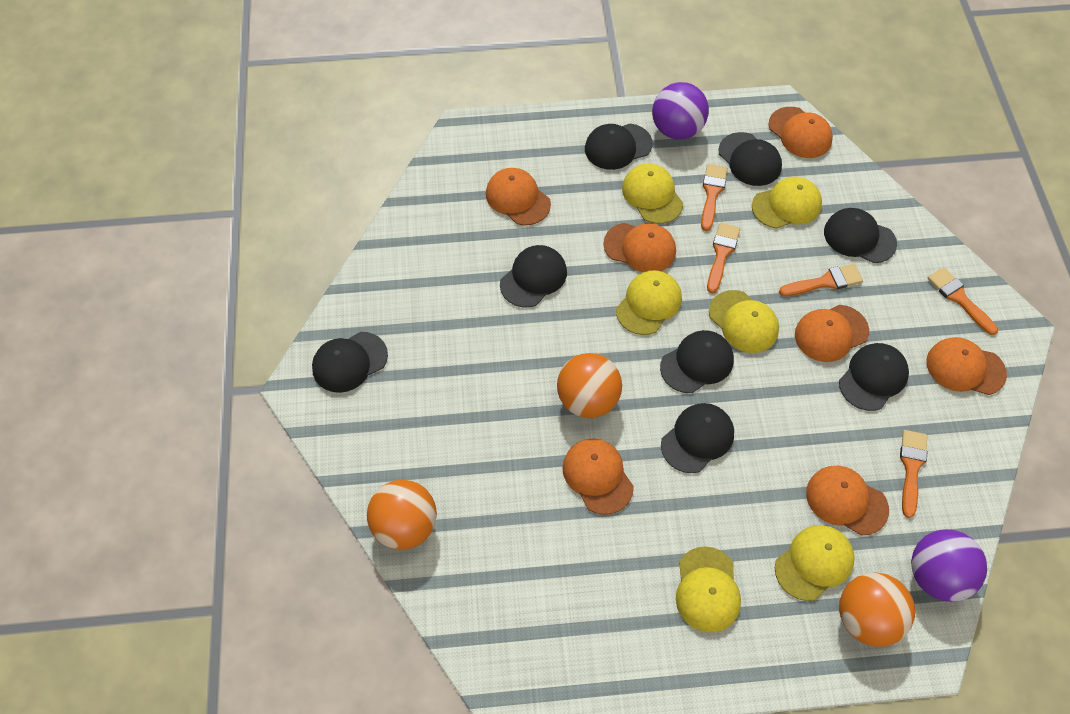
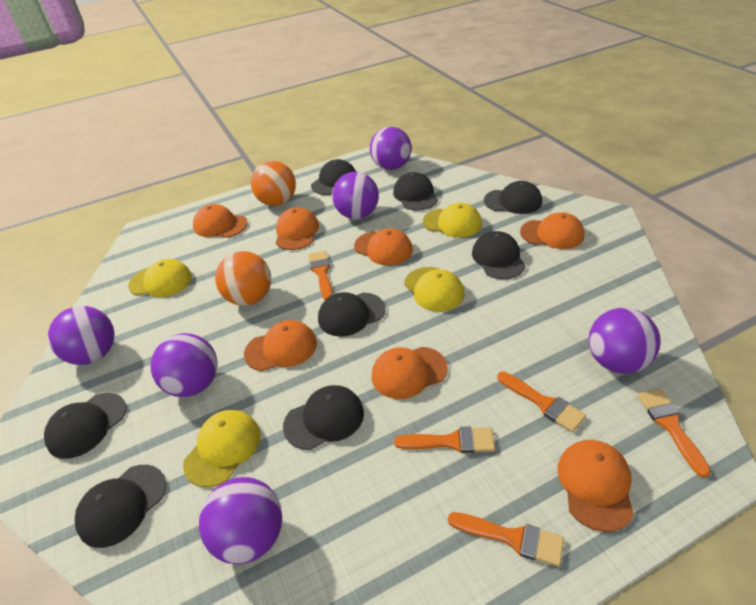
orange ball: 3 -> 2
purple ball: 2 -> 6
yellow cap: 6 -> 4

